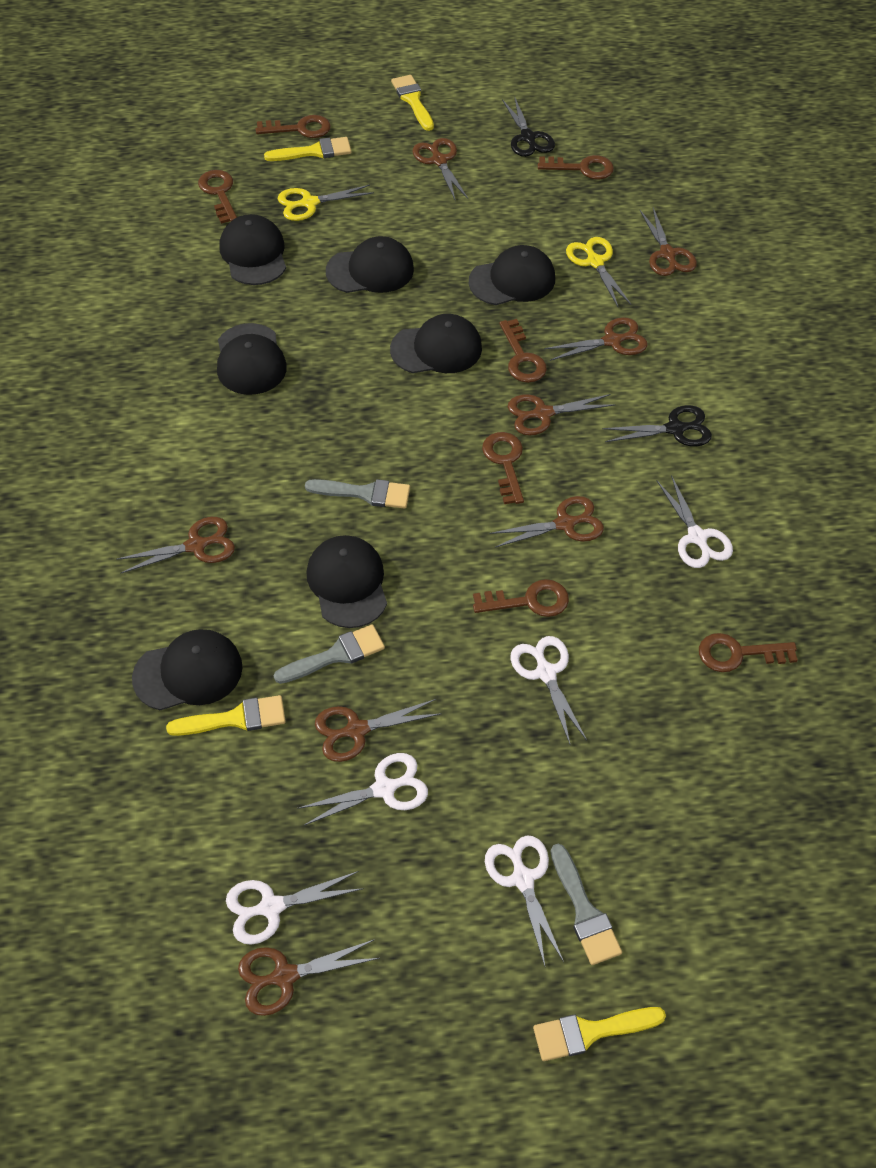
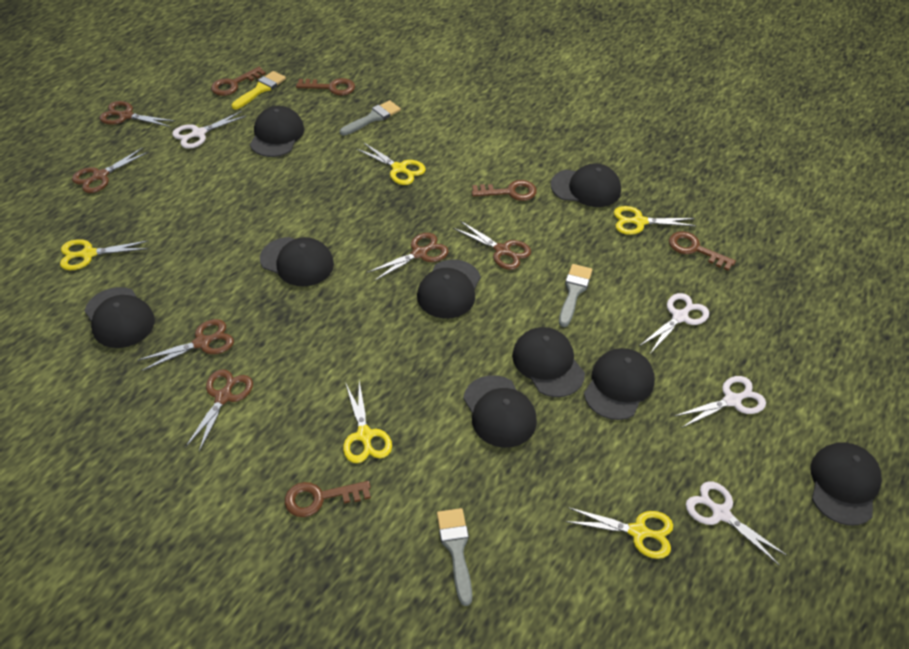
black cap: 7 -> 9
black scissors: 2 -> 0
brown key: 7 -> 5
brown scissors: 8 -> 6
white scissors: 5 -> 4
yellow brush: 4 -> 1
yellow scissors: 2 -> 5

